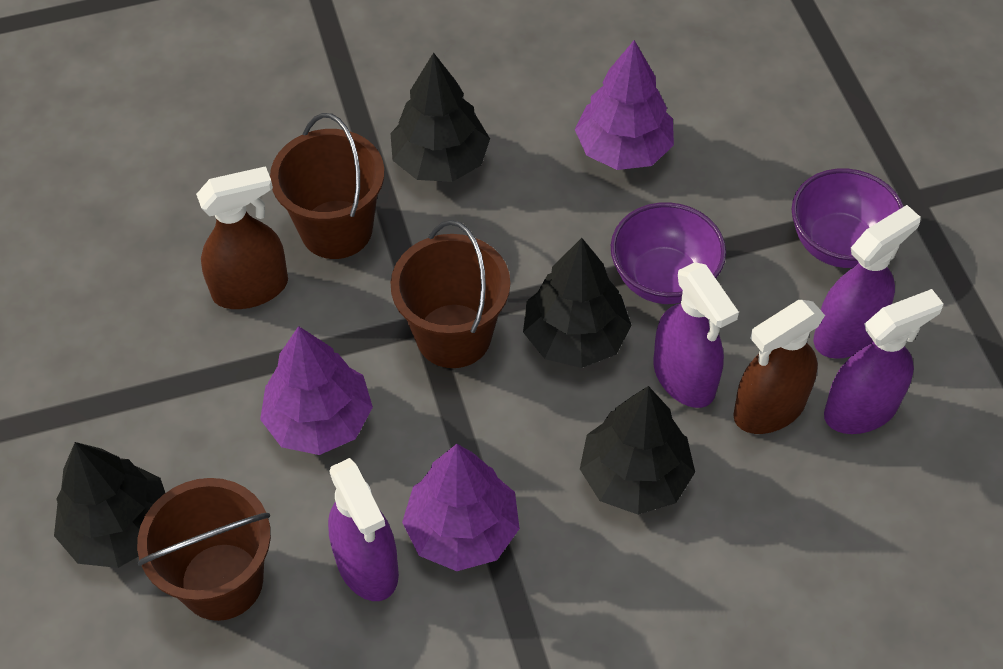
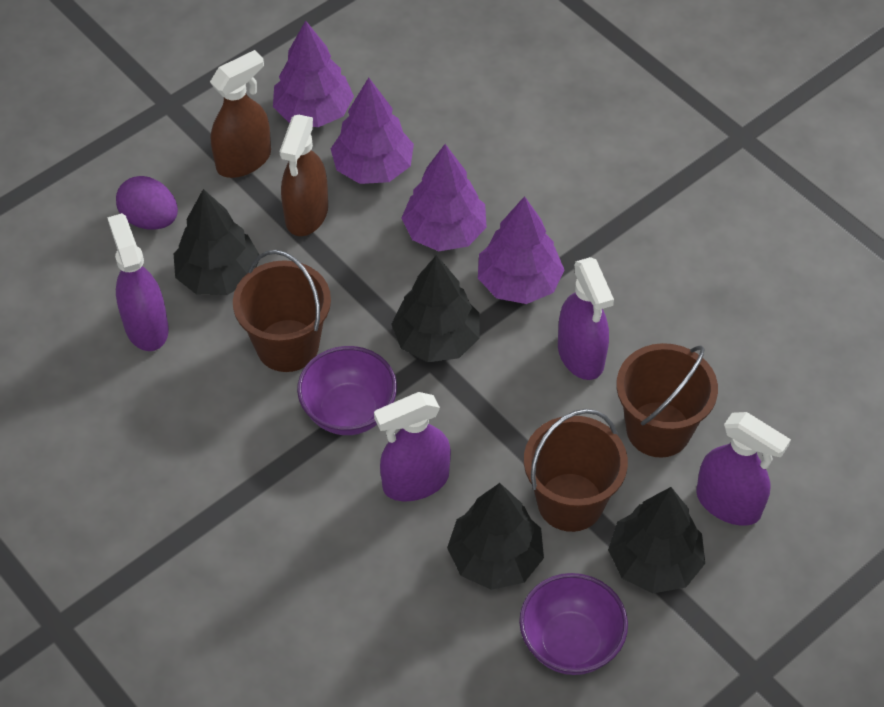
purple egg: 0 -> 1
purple tree: 3 -> 4

